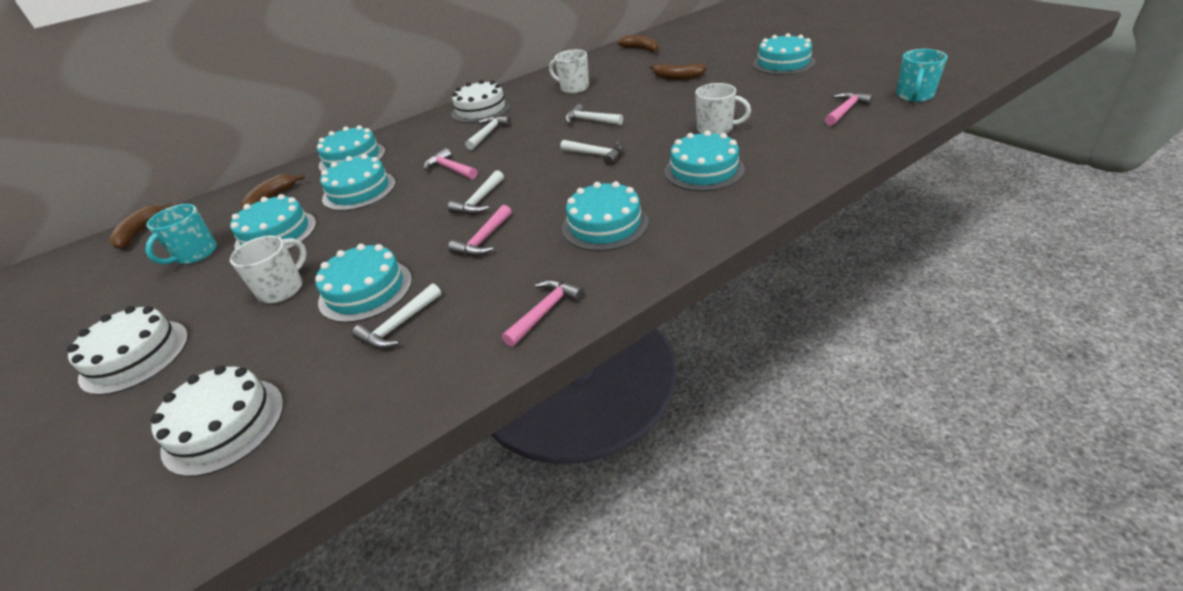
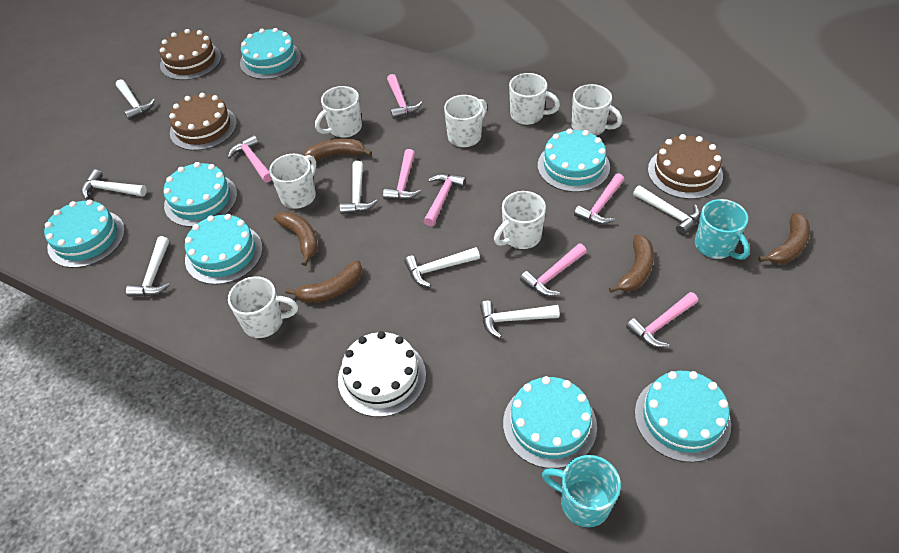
brown banana: 4 -> 5
brown cake: 0 -> 3
pink hammer: 4 -> 7
white cake: 3 -> 1
white hammer: 5 -> 7
white mug: 3 -> 7

